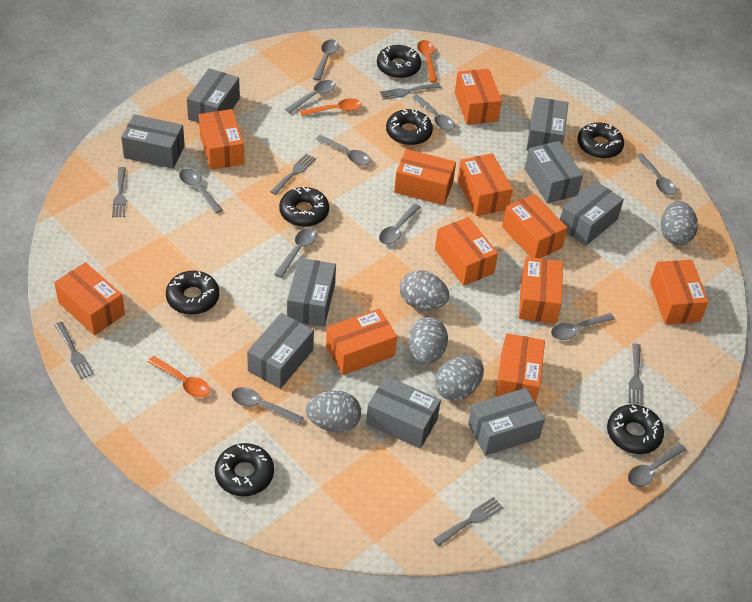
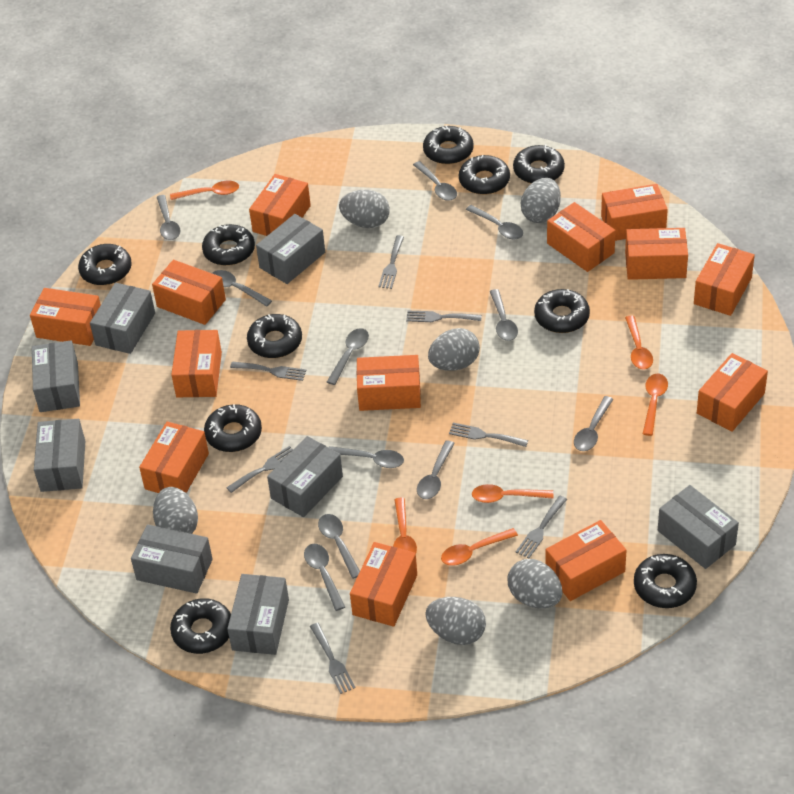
black donut: 7 -> 10
grey box: 9 -> 8
grey egg: 5 -> 6
grey fork: 6 -> 7
orange box: 11 -> 13
orange spoon: 3 -> 6

